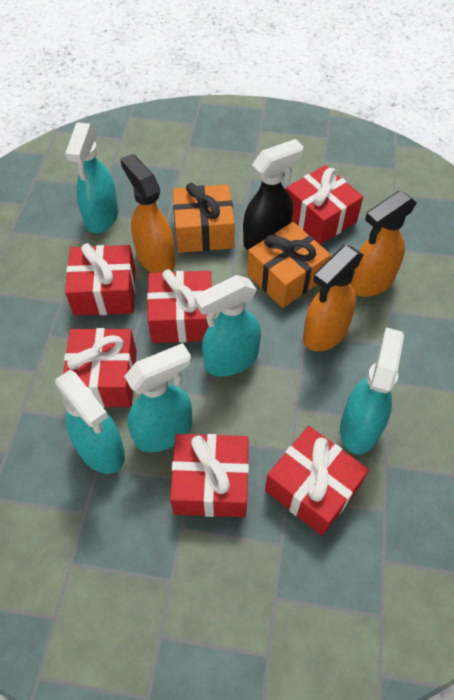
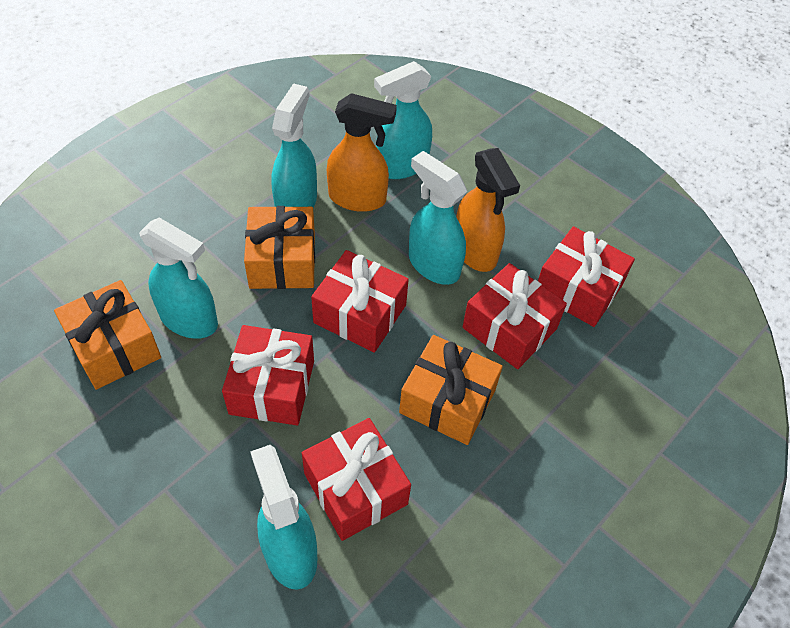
black spray bottle: 1 -> 0
orange gift: 2 -> 3
orange spray bottle: 3 -> 2
red gift: 6 -> 5

